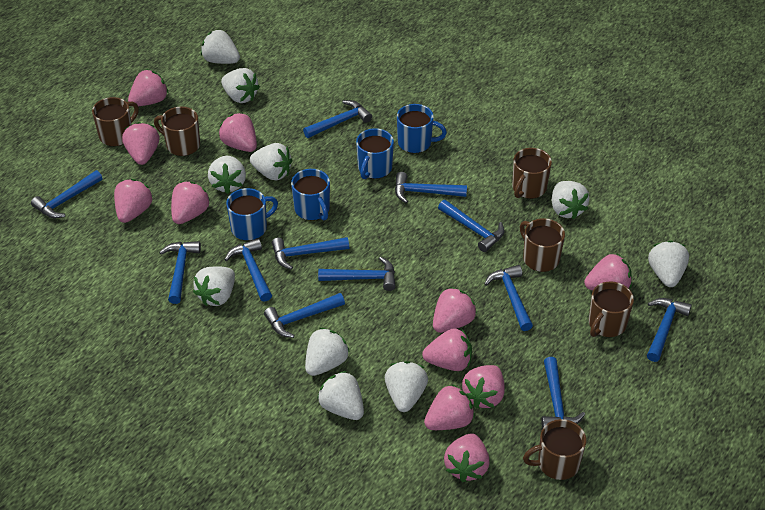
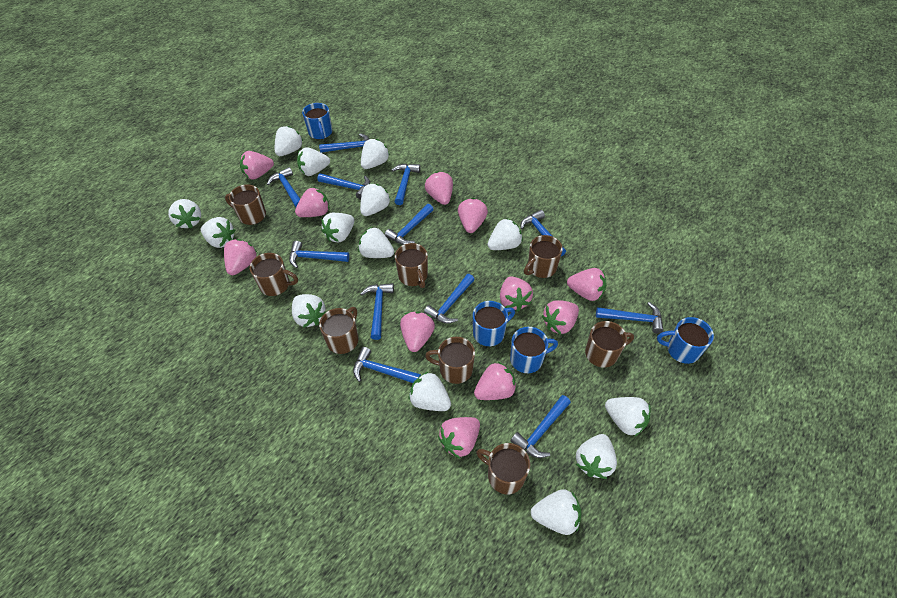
brown mug: 6 -> 8
white strawberry: 10 -> 14

